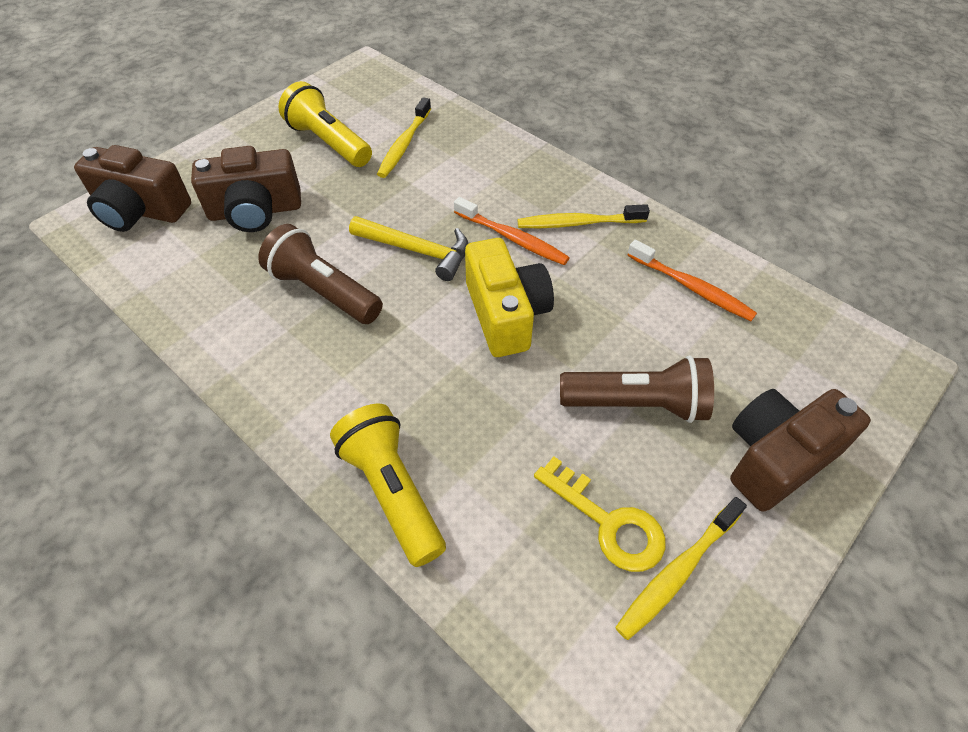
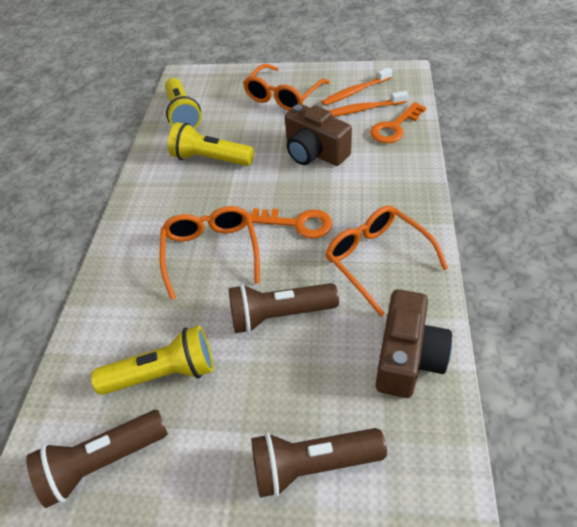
brown camera: 3 -> 2
brown flashlight: 2 -> 3
orange glasses: 0 -> 3
orange key: 0 -> 2
yellow camera: 1 -> 0
yellow flashlight: 2 -> 3
yellow hammer: 1 -> 0
yellow key: 1 -> 0
yellow toothbrush: 3 -> 0

